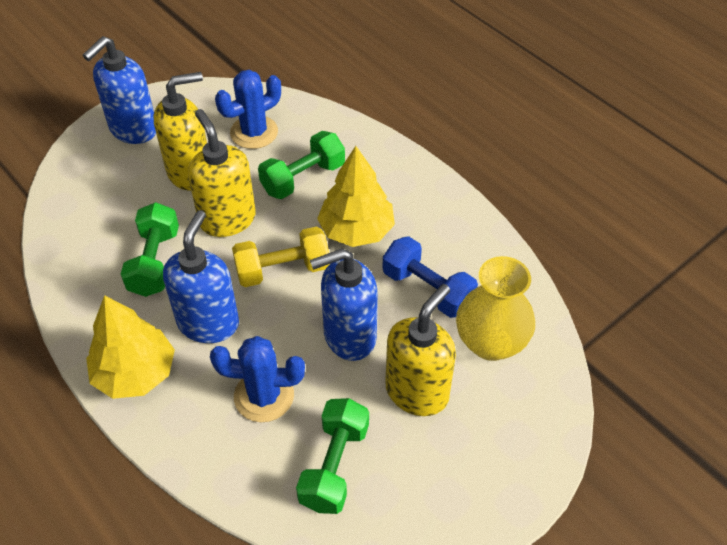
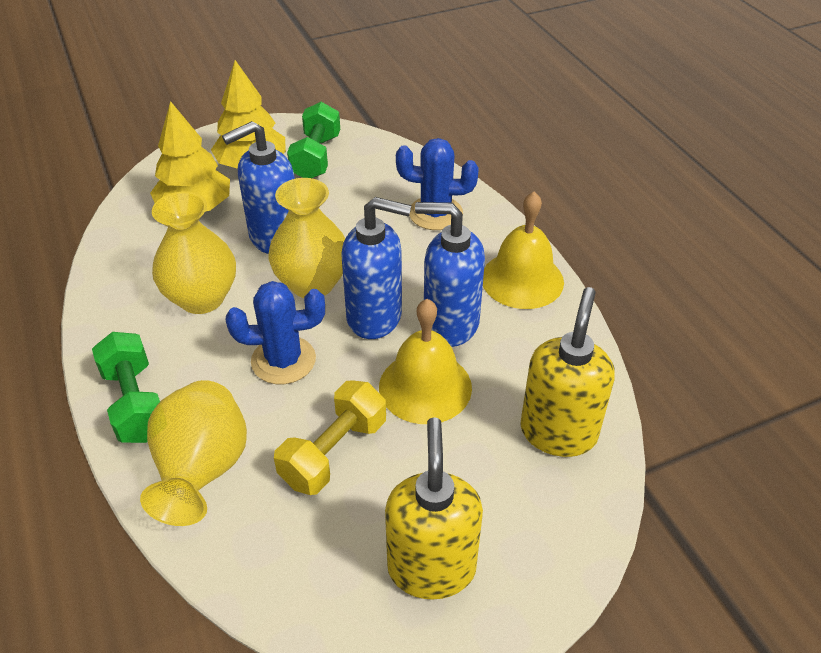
blue dumbbell: 1 -> 0
green dumbbell: 3 -> 2
yellow bell: 0 -> 2
yellow soap dispenser: 3 -> 2
yellow vase: 1 -> 3

